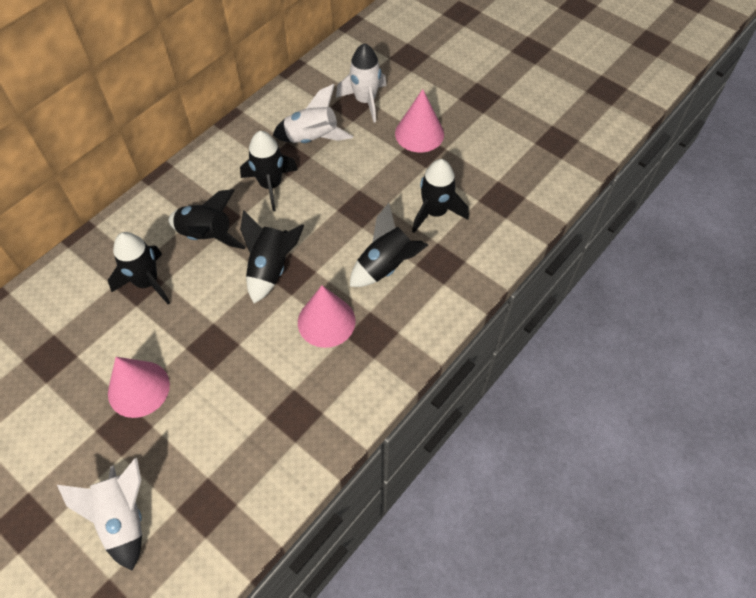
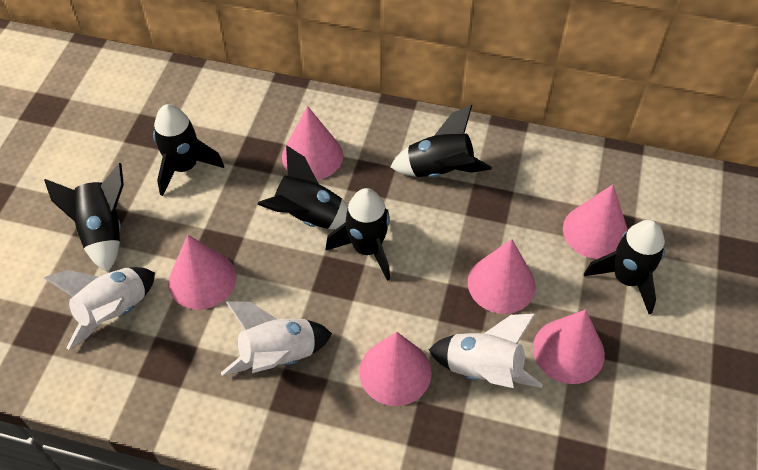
pink cone: 3 -> 6

